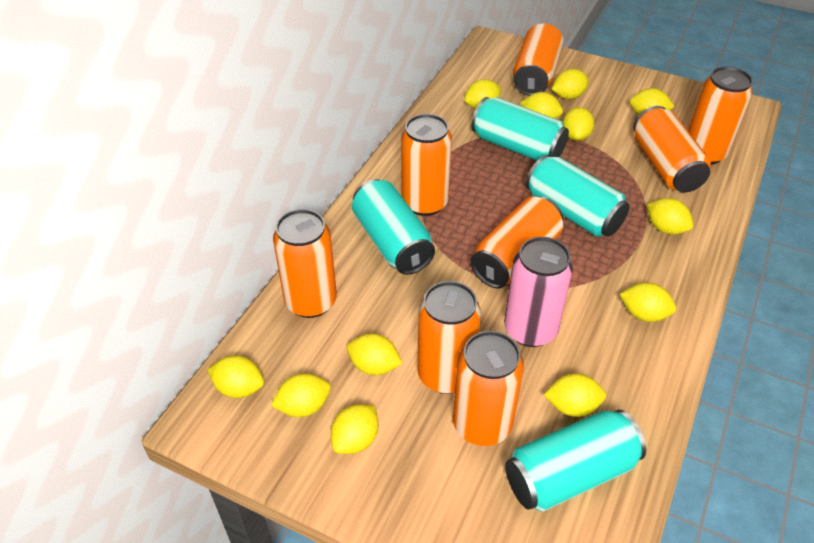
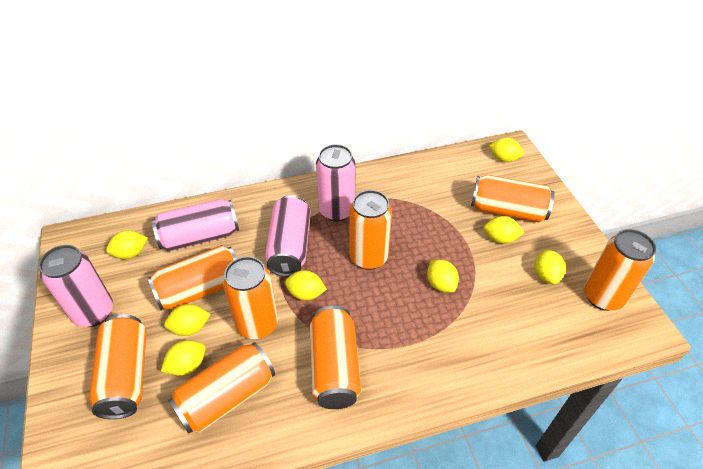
pink can: 1 -> 4
turquoise can: 4 -> 0
yellow lemon: 12 -> 8

